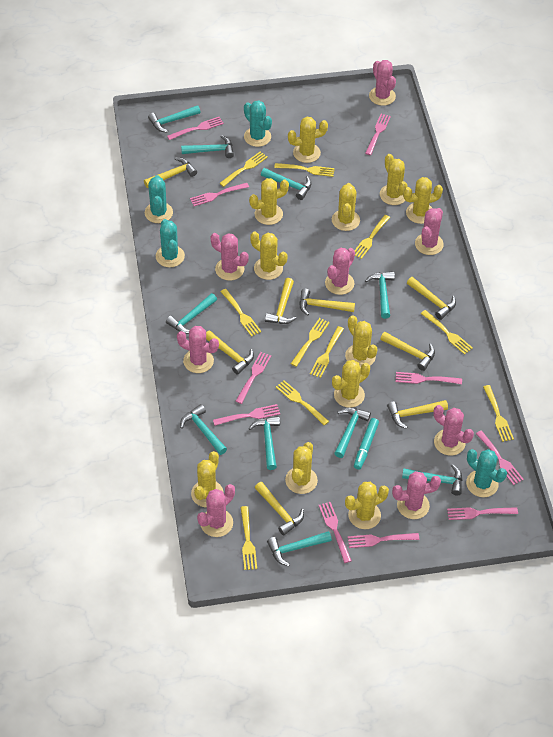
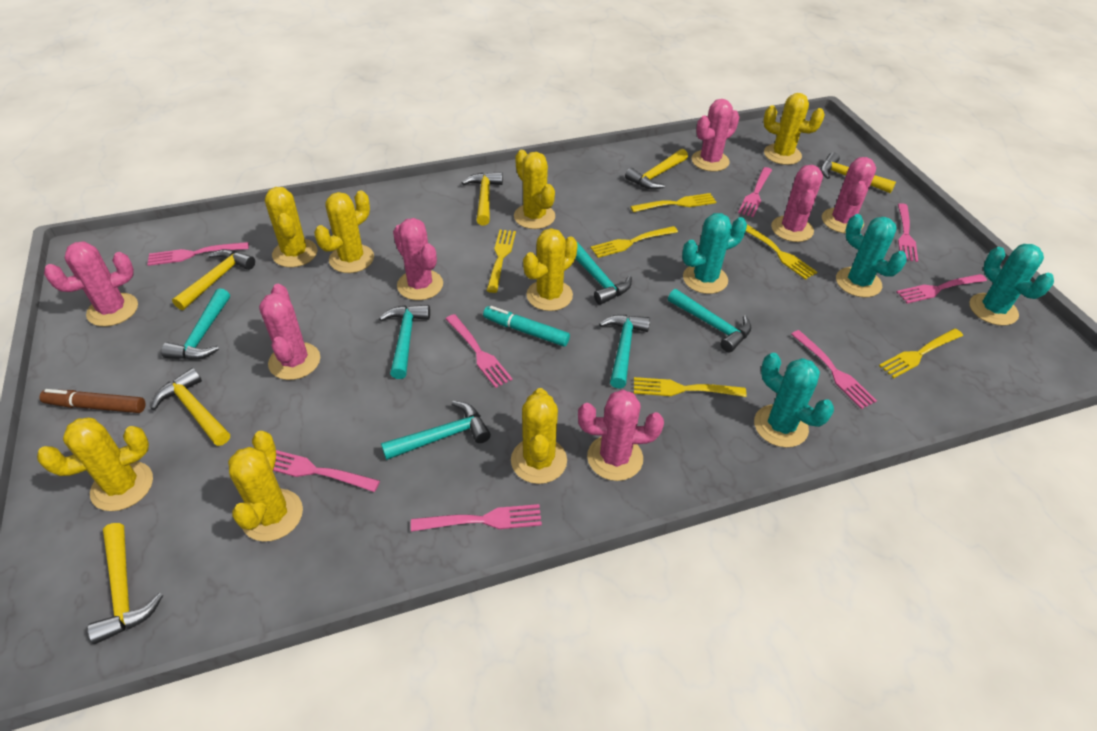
brown marker: 0 -> 1
pink cactus: 8 -> 7
pink fork: 10 -> 8
turquoise hammer: 10 -> 6
yellow cactus: 11 -> 8
yellow fork: 10 -> 6
yellow hammer: 8 -> 6

